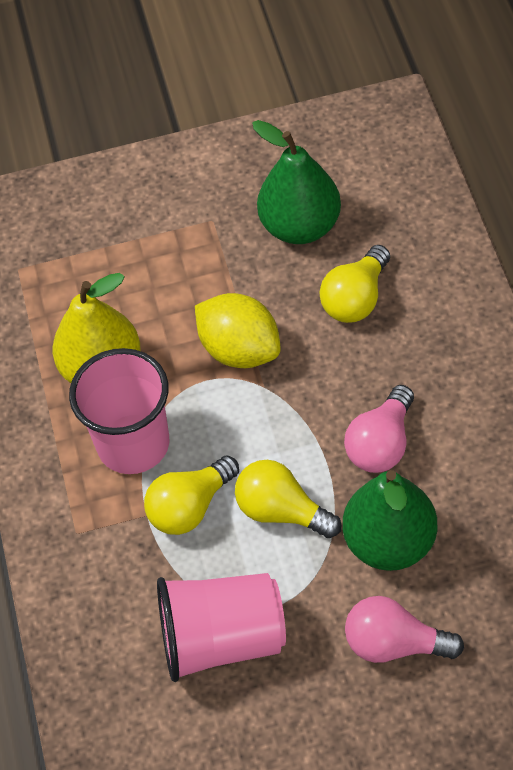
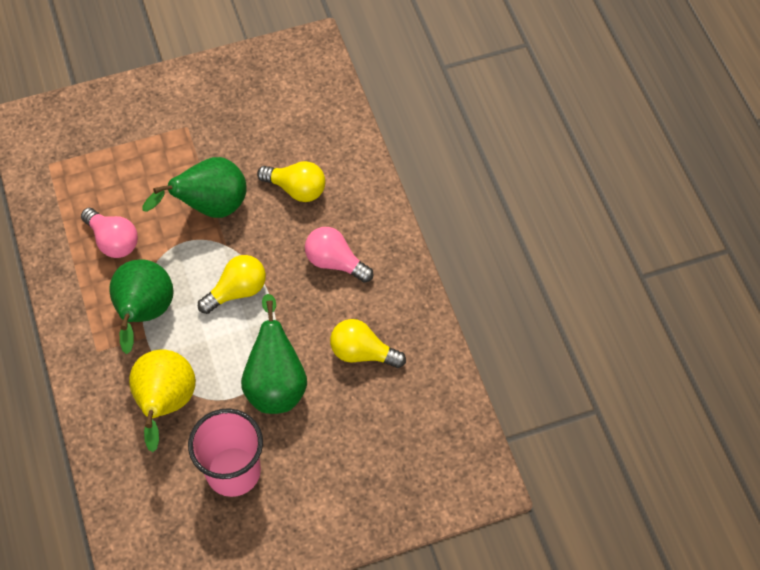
green pear: 2 -> 3
pink cup: 2 -> 1
yellow lemon: 1 -> 0

